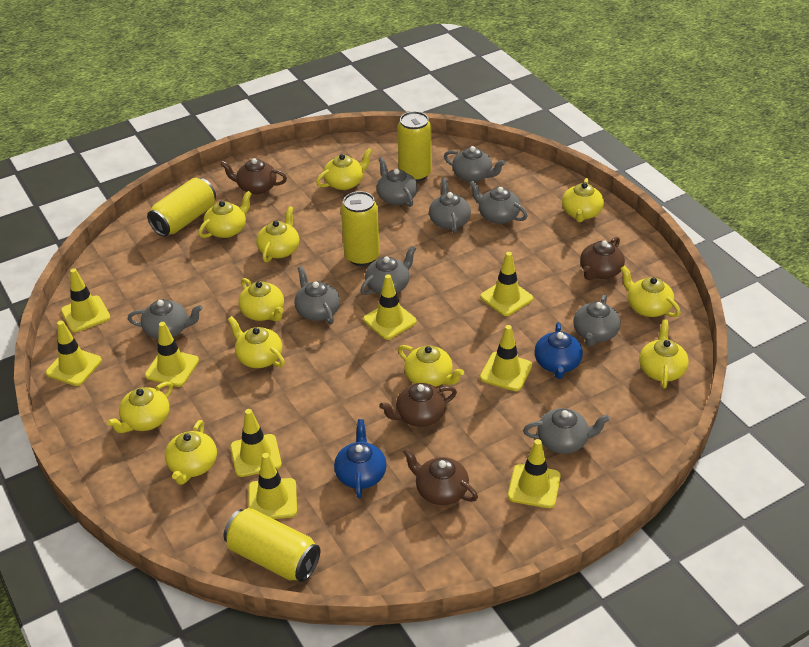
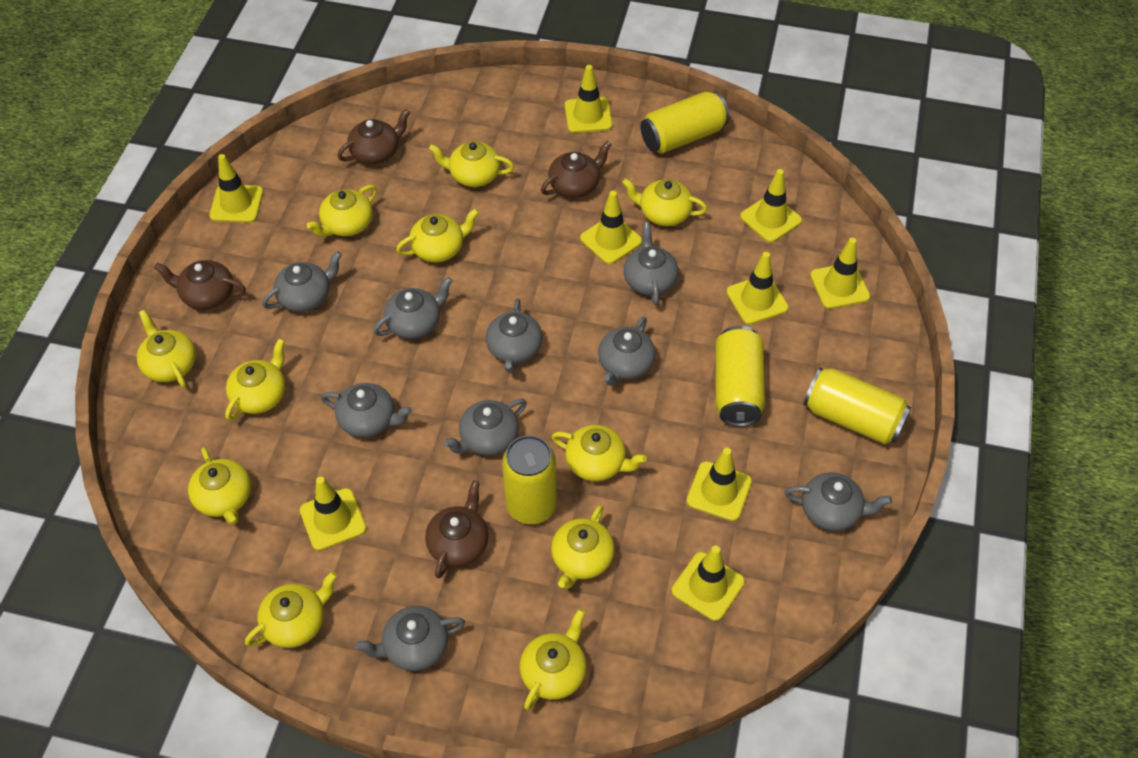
blue teapot: 2 -> 0

